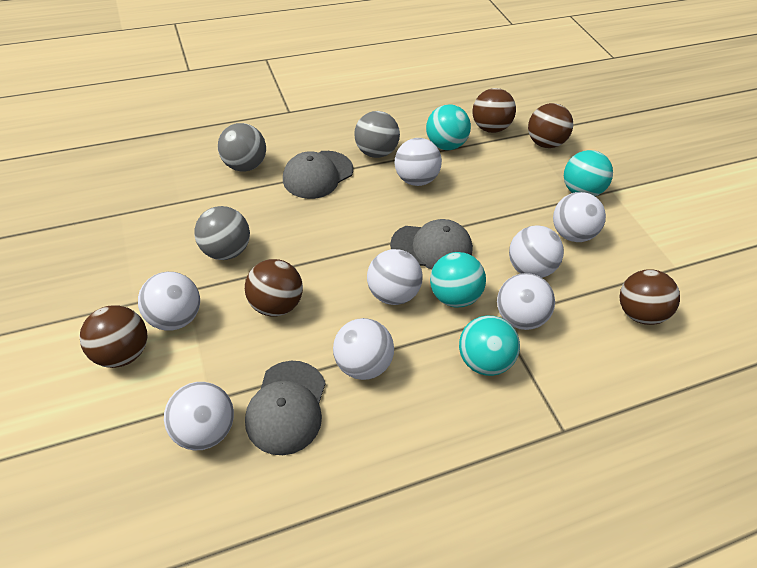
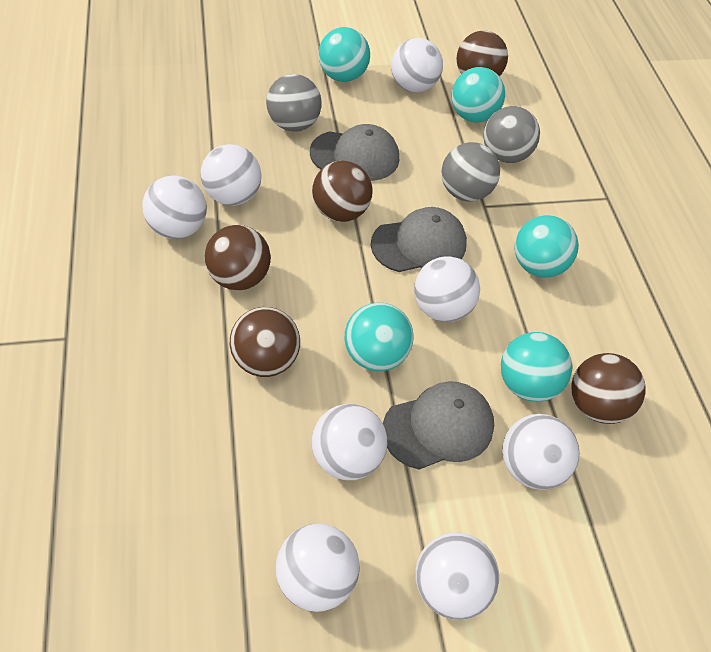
turquoise ball: 4 -> 5

